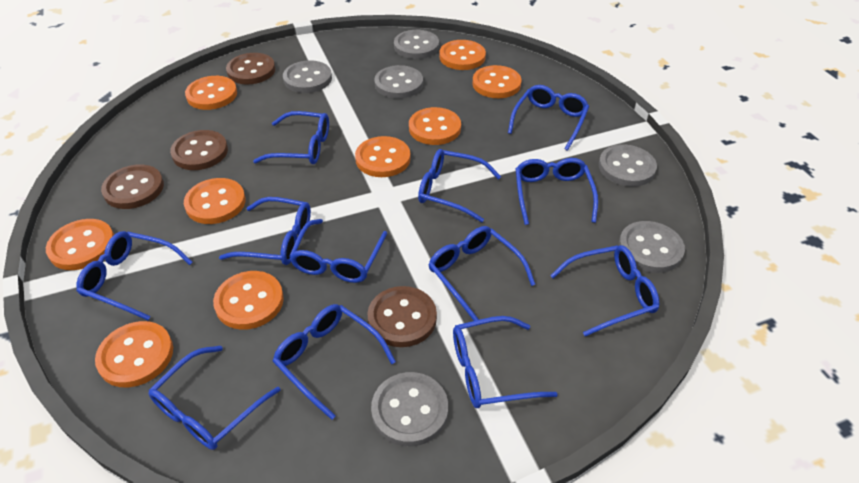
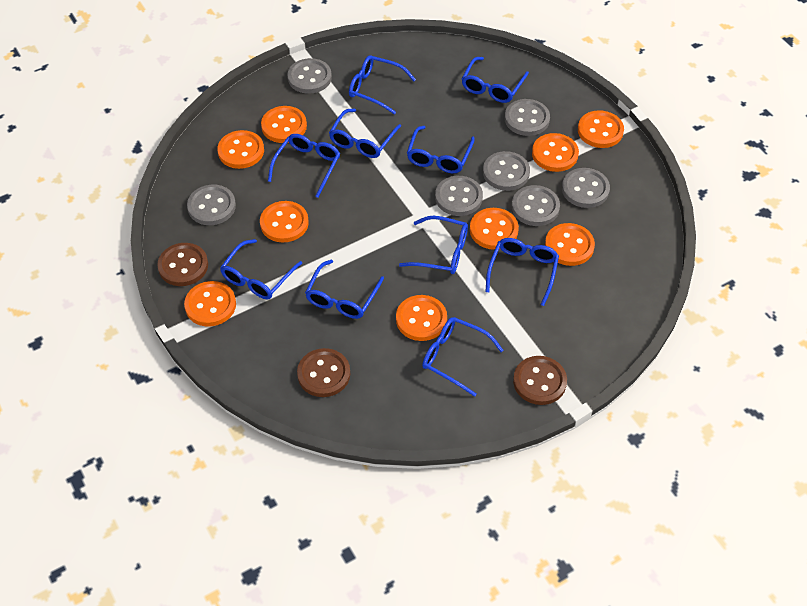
blue glasses: 12 -> 10
brown button: 4 -> 3
grey button: 6 -> 7

